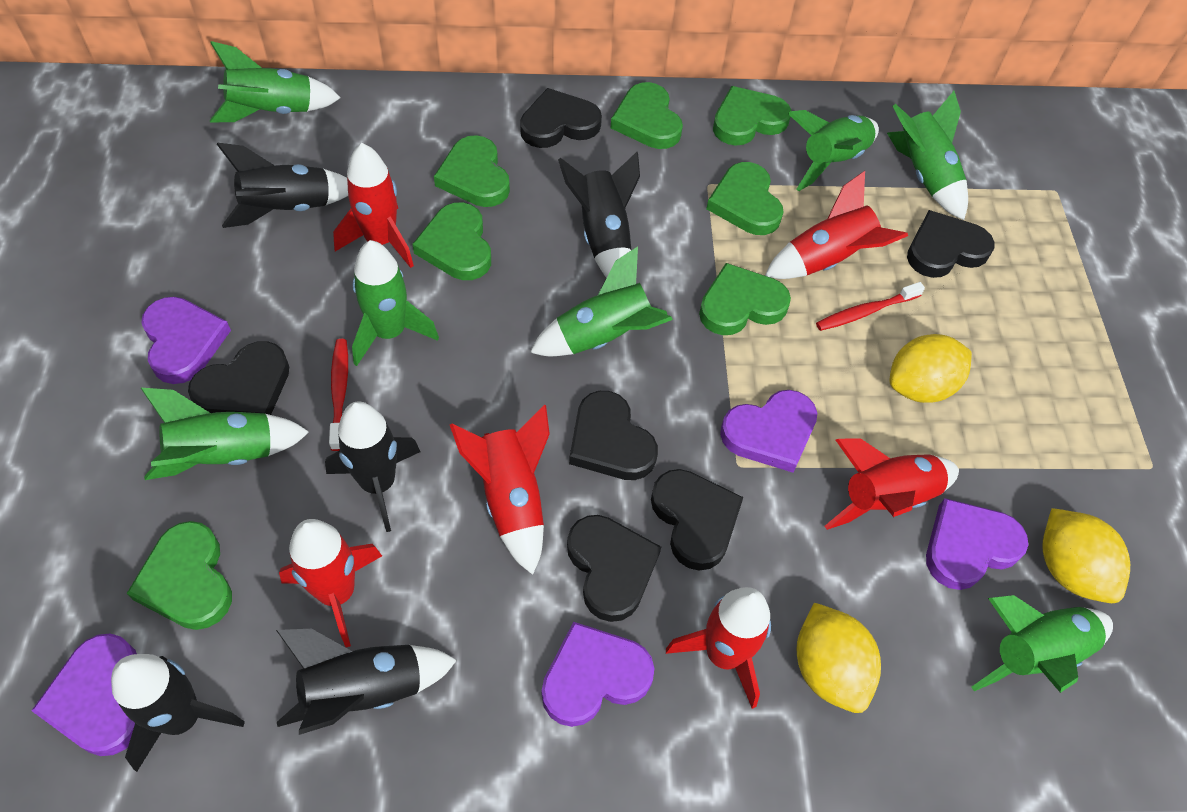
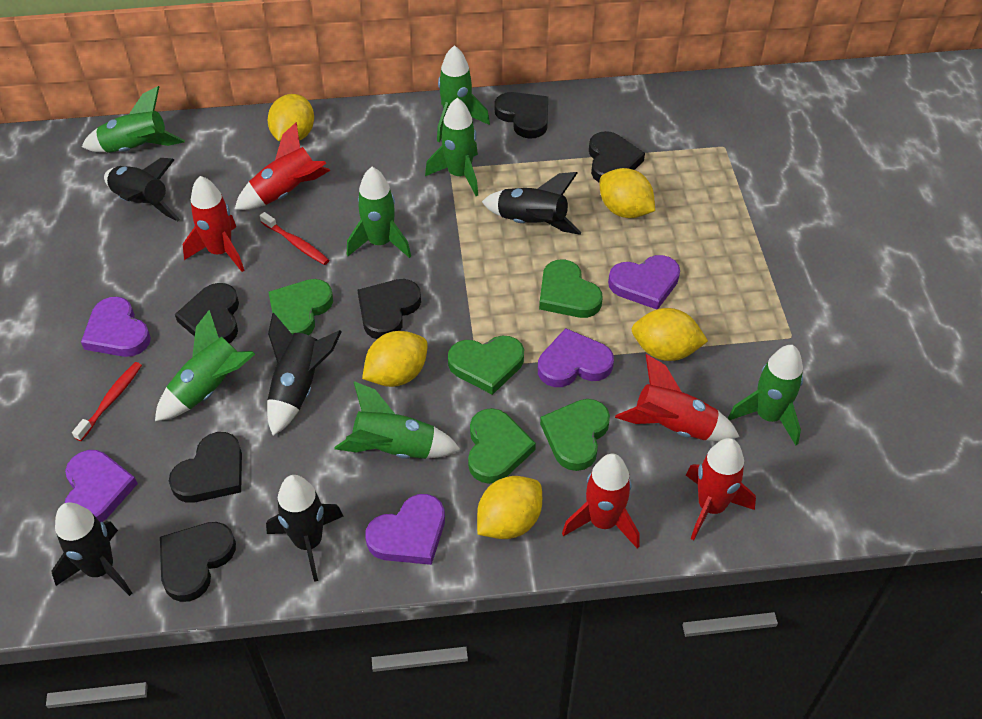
green heart: 7 -> 5
red rocket: 6 -> 5
yellow lemon: 3 -> 5

